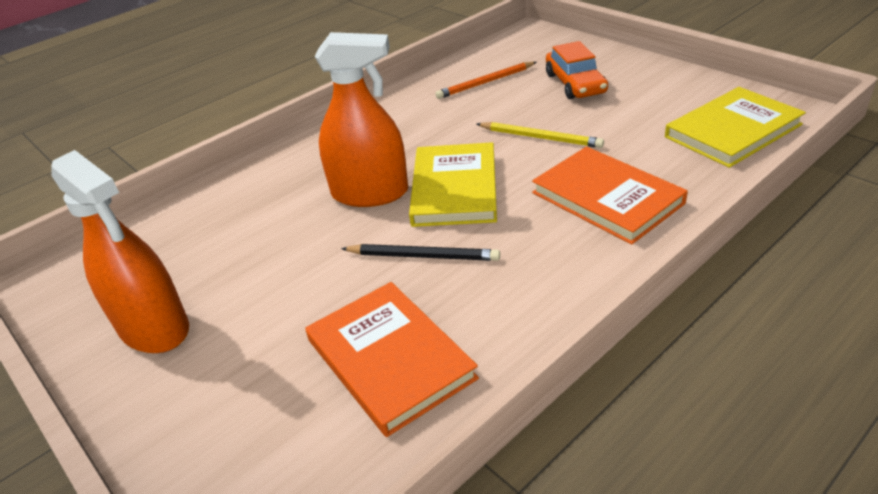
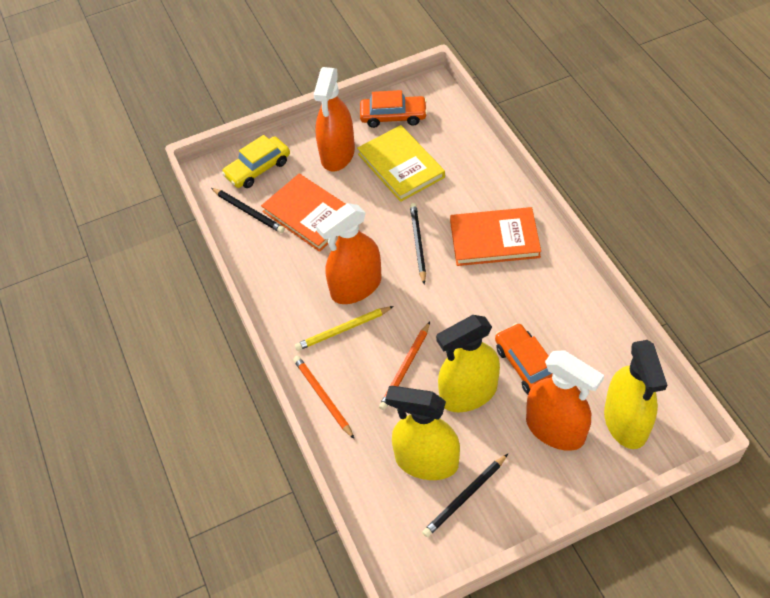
black pencil: 1 -> 3
orange car: 1 -> 2
orange pencil: 1 -> 2
orange spray bottle: 2 -> 3
yellow book: 2 -> 1
yellow car: 0 -> 1
yellow spray bottle: 0 -> 3

